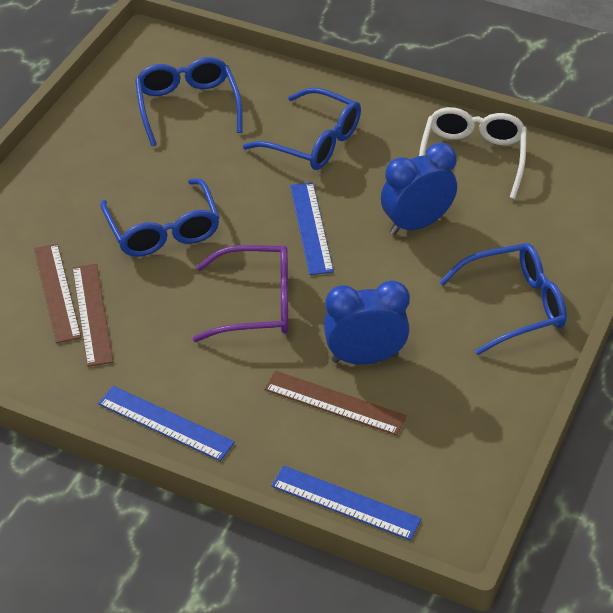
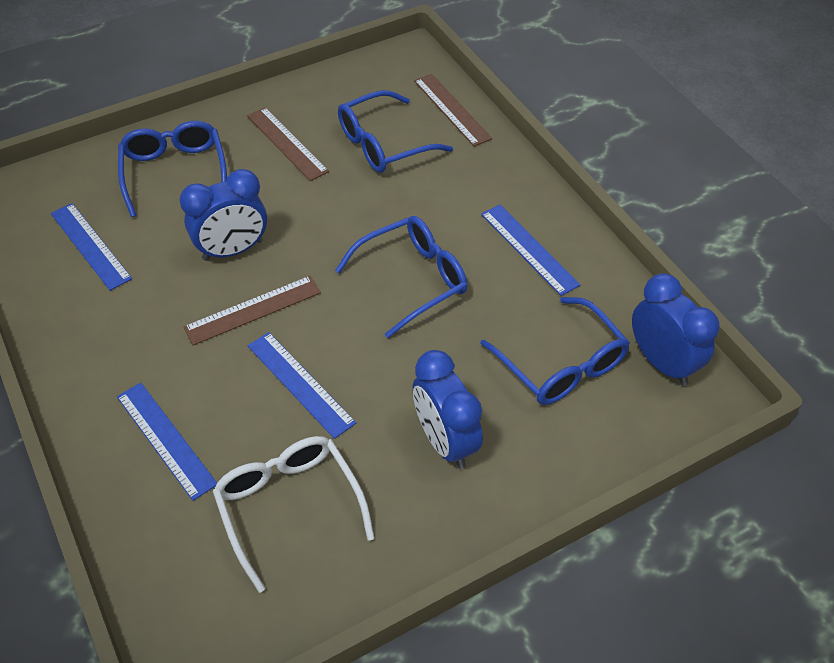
blue clock: 2 -> 3
blue ruler: 3 -> 4
purple glasses: 1 -> 0

